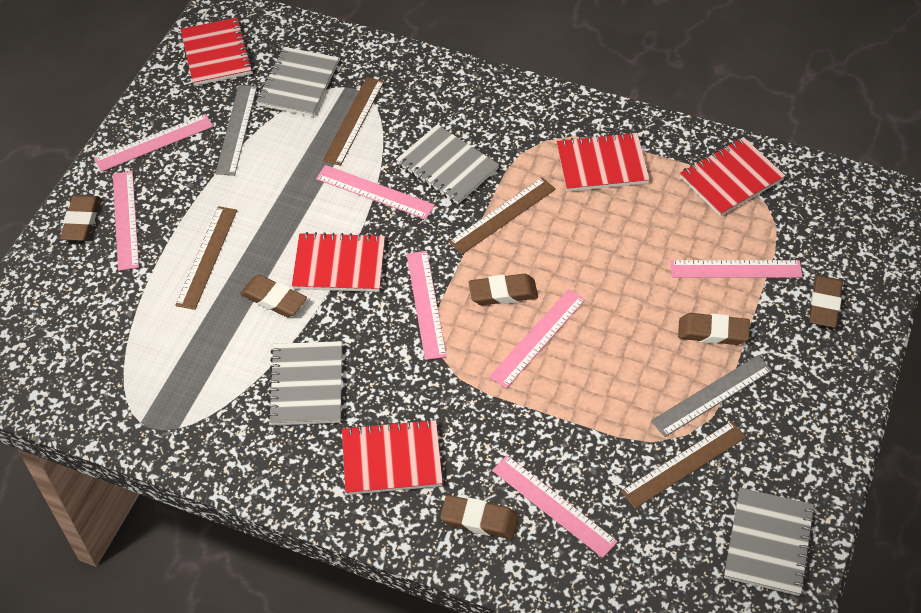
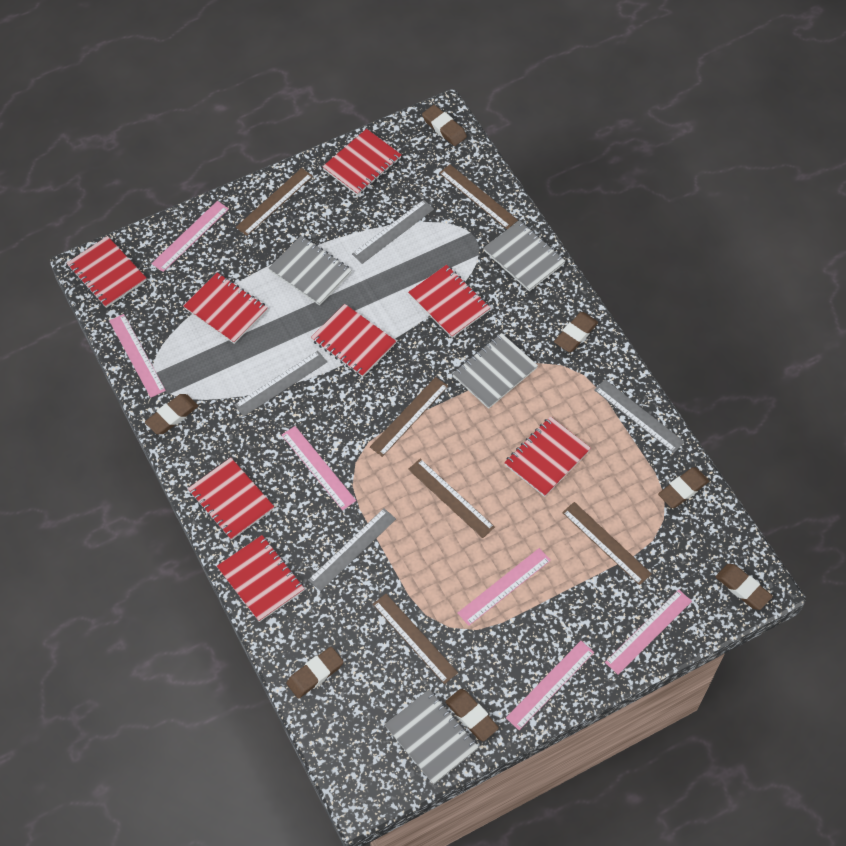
brown eraser: 6 -> 7
brown ruler: 4 -> 6
grey ruler: 2 -> 4
pink ruler: 7 -> 6
red notebook: 5 -> 8

